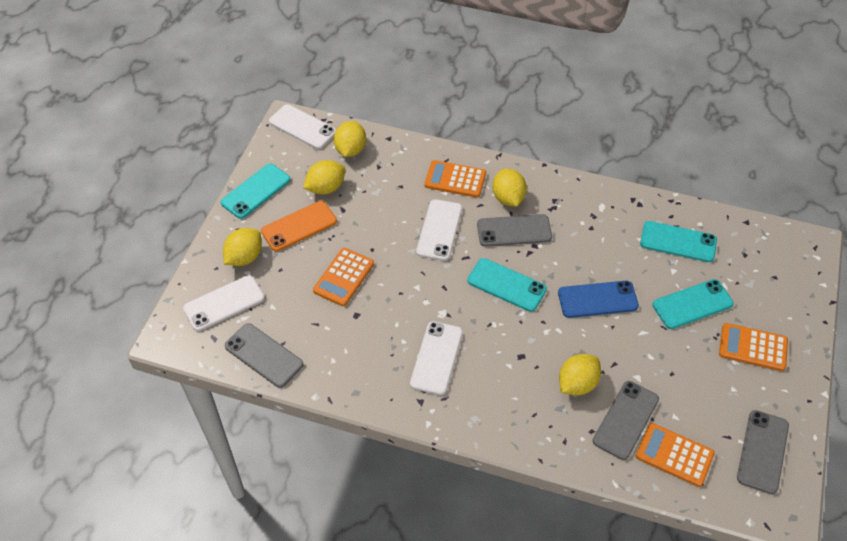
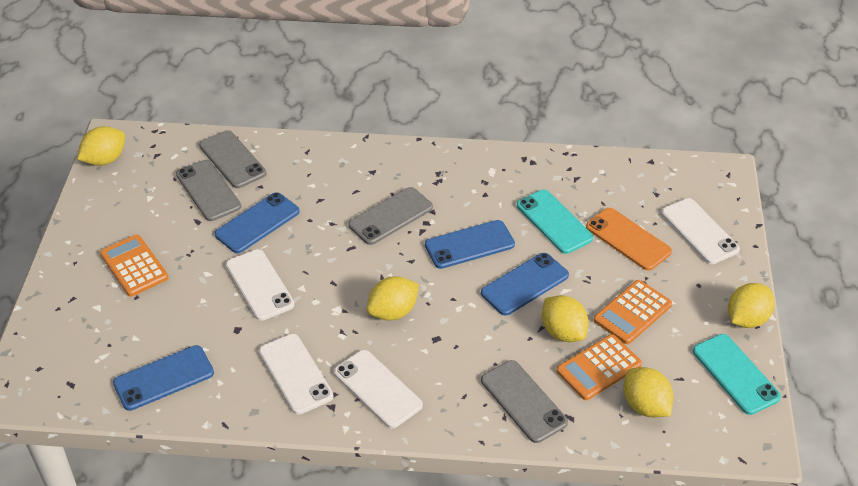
blue phone: 1 -> 4
orange calculator: 4 -> 3
turquoise phone: 4 -> 2

